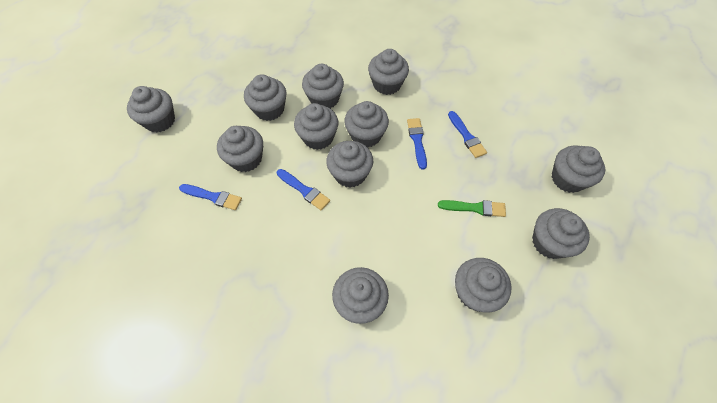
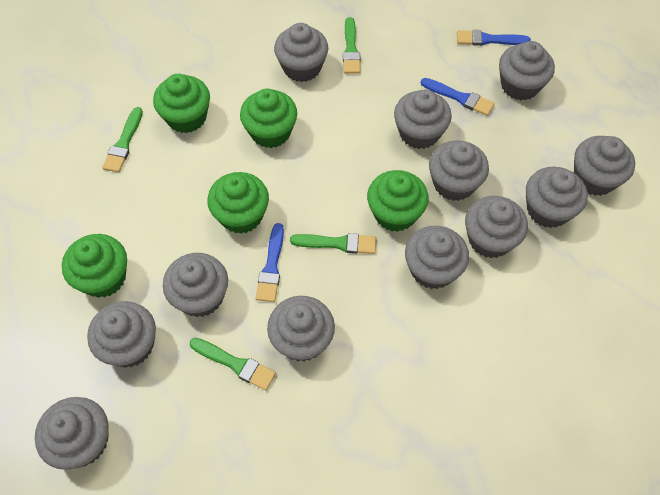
blue brush: 4 -> 3
green brush: 1 -> 4
green cupcake: 0 -> 5

